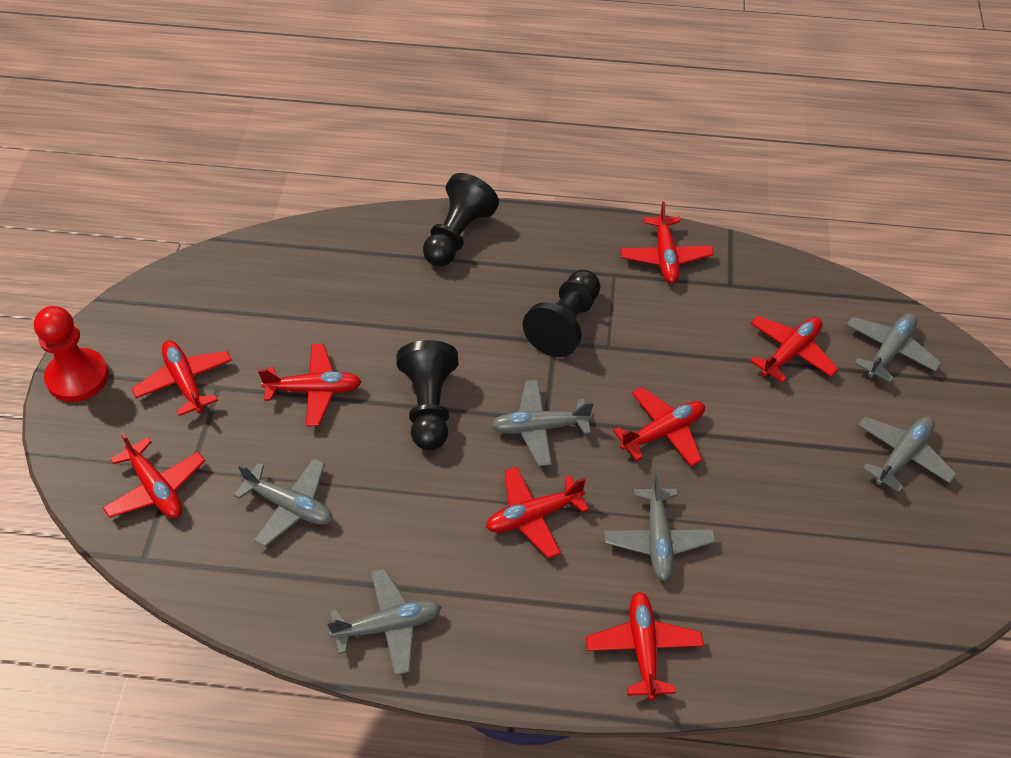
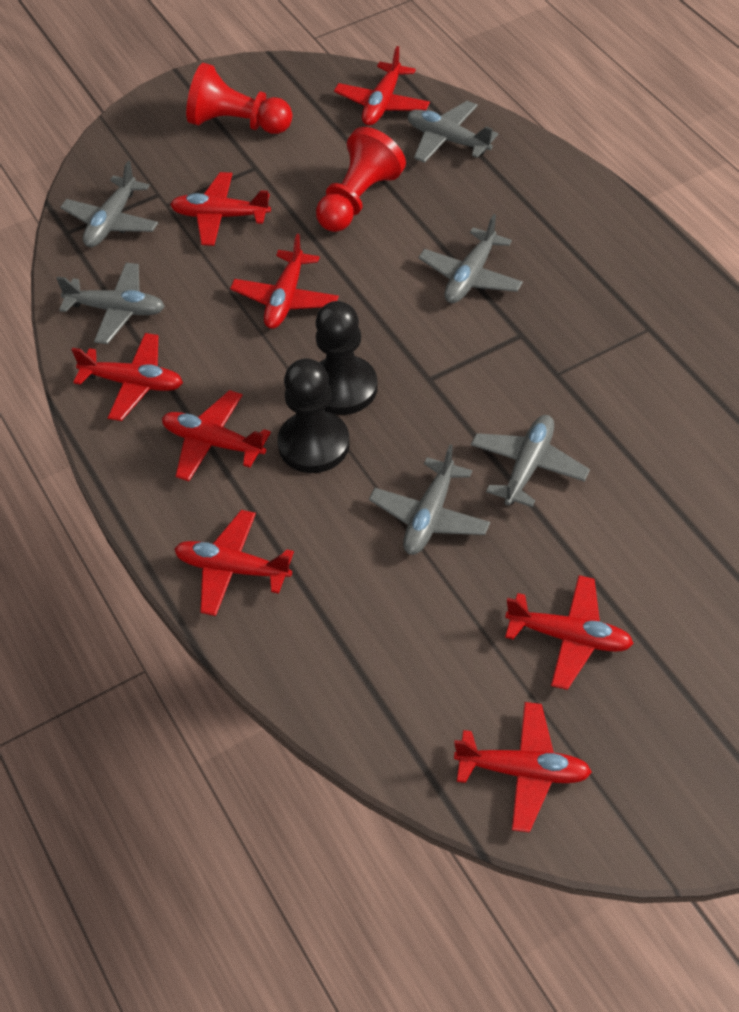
black pawn: 3 -> 2
red pawn: 1 -> 2

